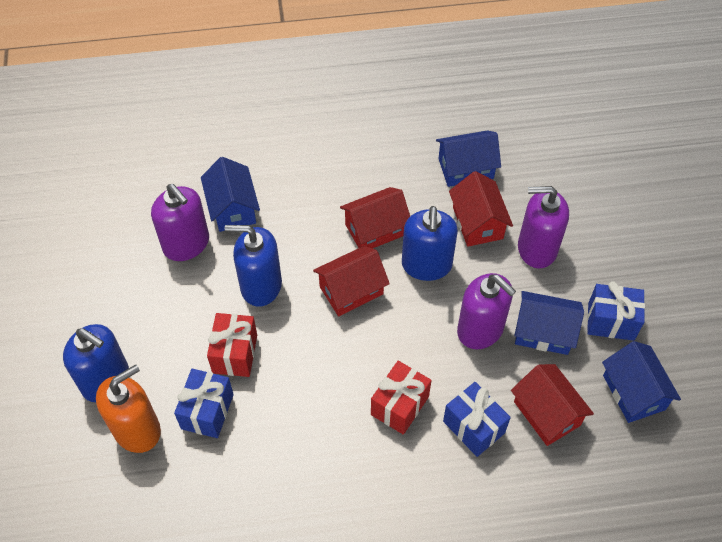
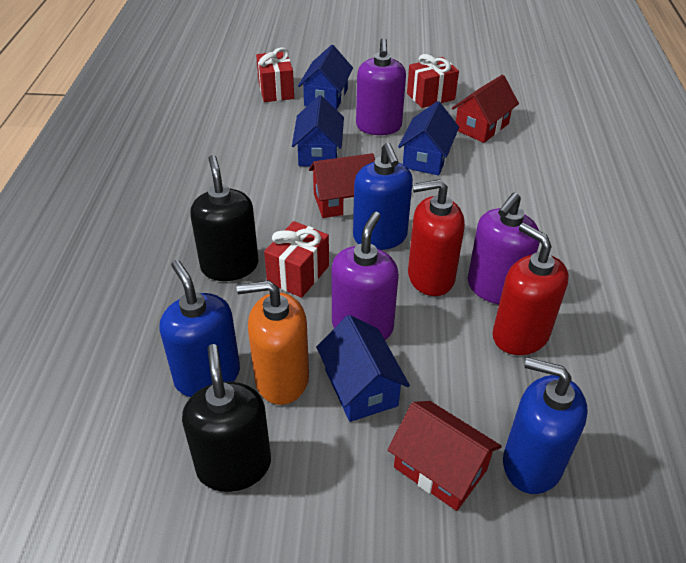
black soap dispenser: 0 -> 2
blue gift: 3 -> 0
red gift: 2 -> 3
red house: 4 -> 3
red soap dispenser: 0 -> 2

